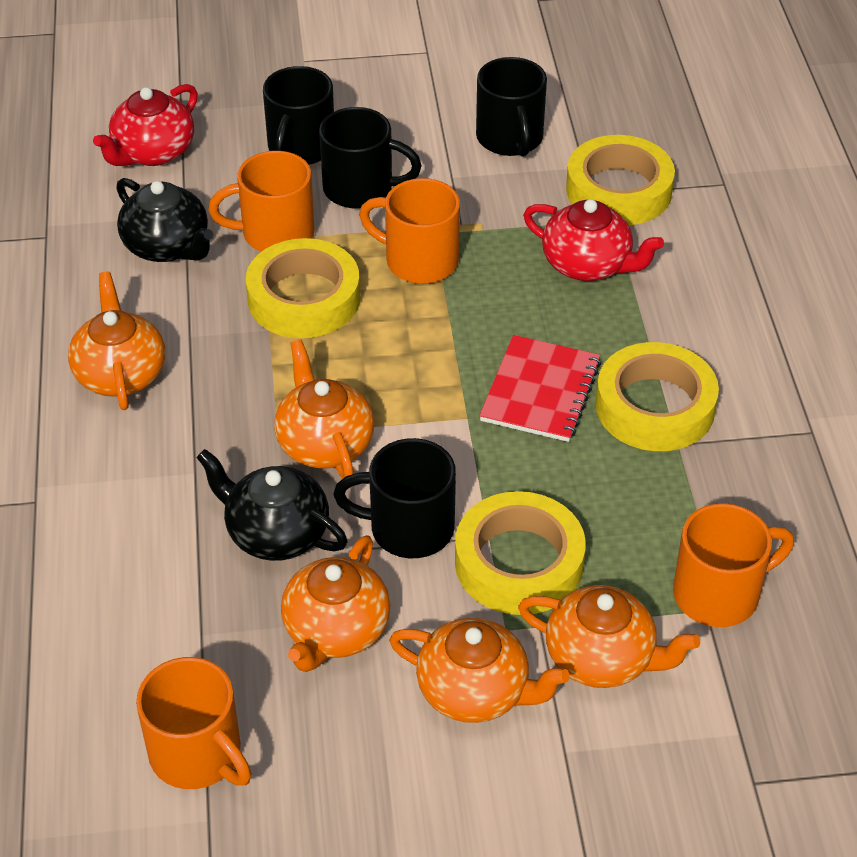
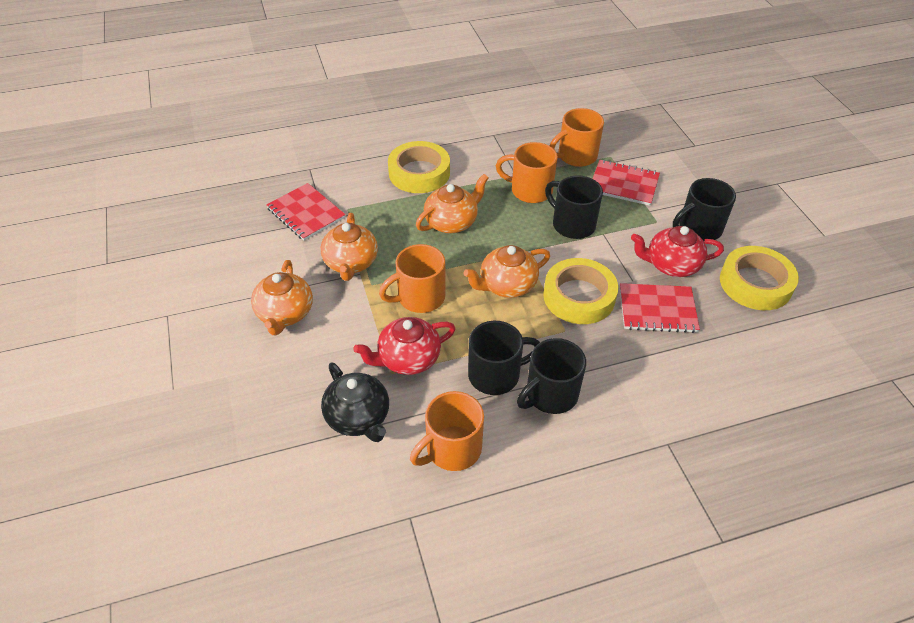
black teapot: 2 -> 1
orange teapot: 5 -> 4
red notebook: 1 -> 3
yellow tape: 4 -> 3

